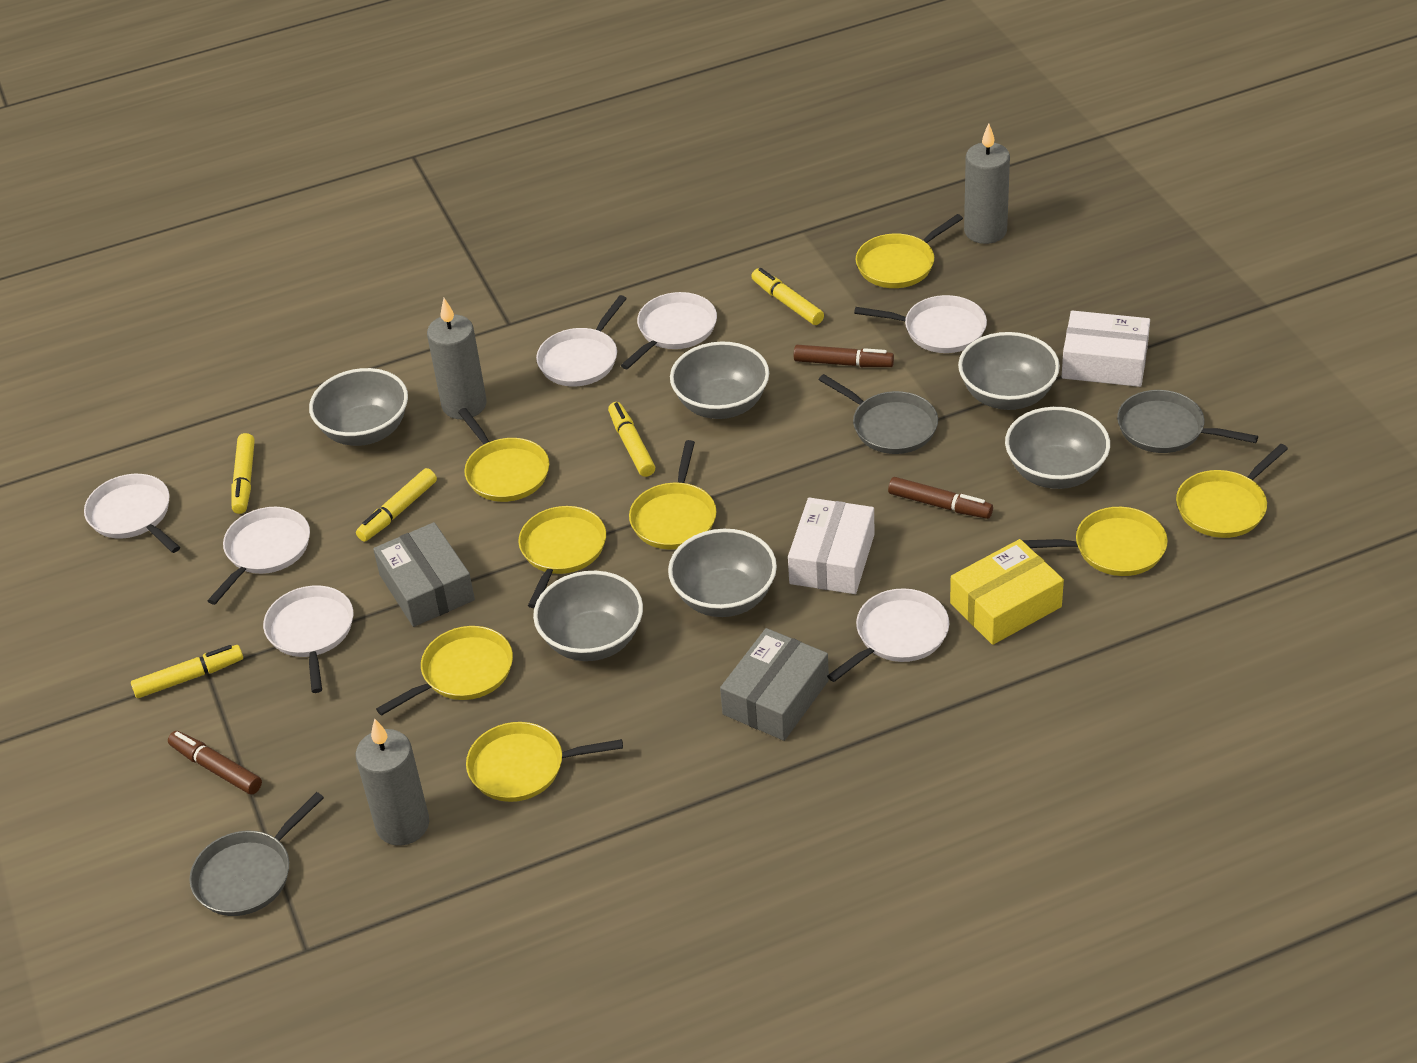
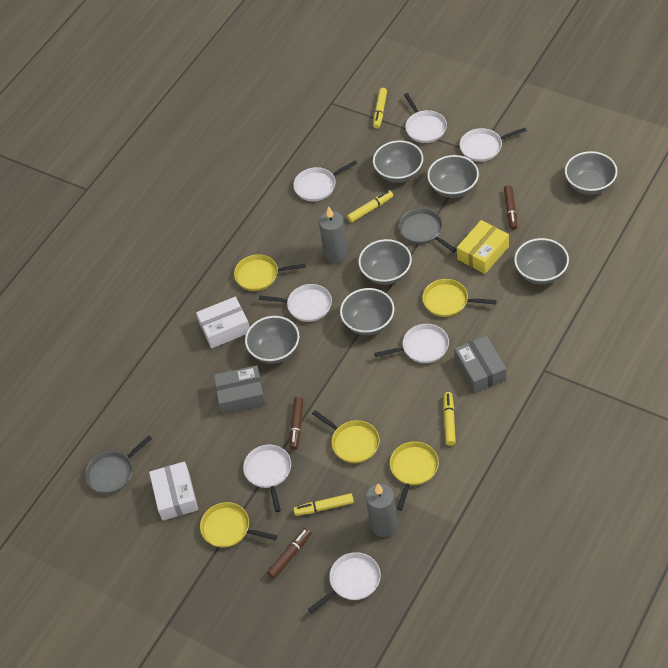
grey bowl: 6 -> 7
grey candle: 3 -> 2
grey pan: 3 -> 2
yellow marker: 5 -> 4
yellow pan: 8 -> 5

